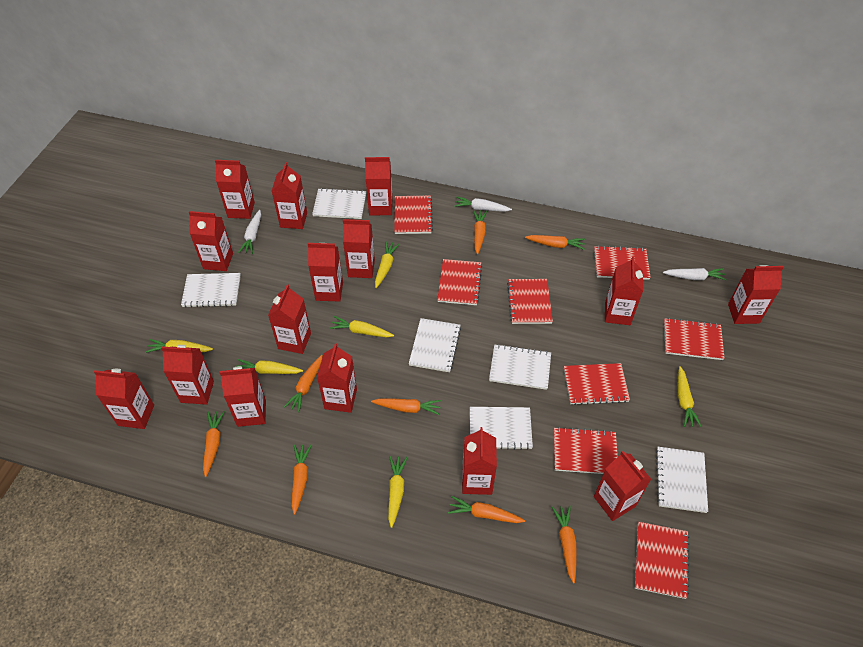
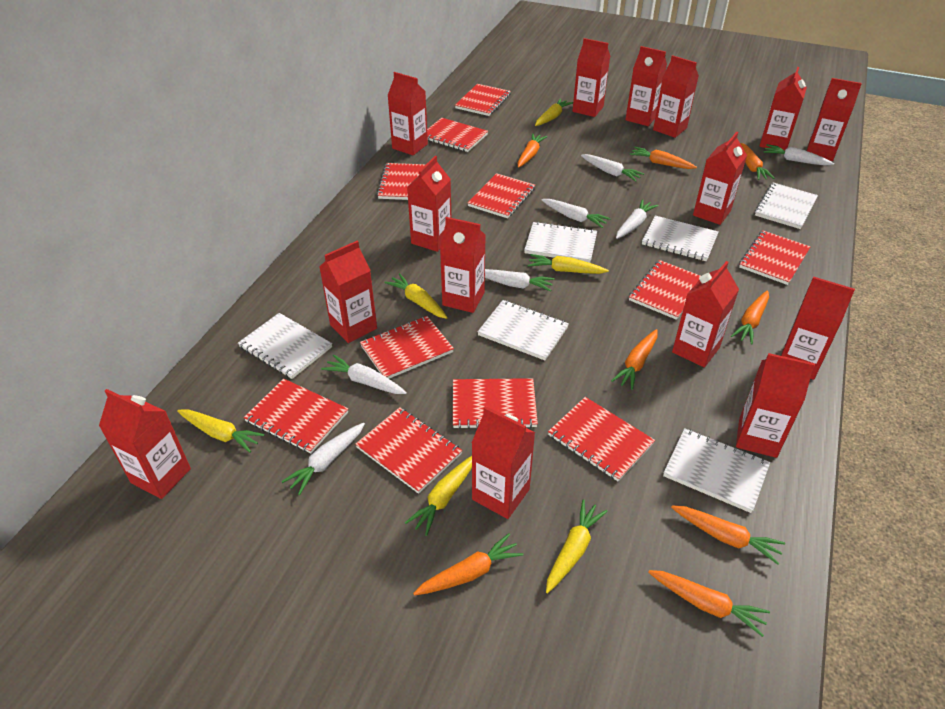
red notebook: 8 -> 11
white carrot: 3 -> 7

